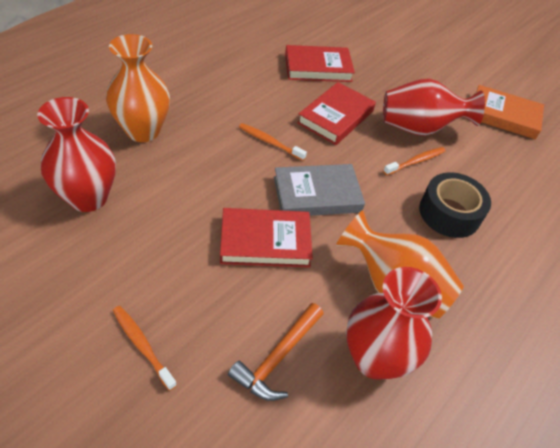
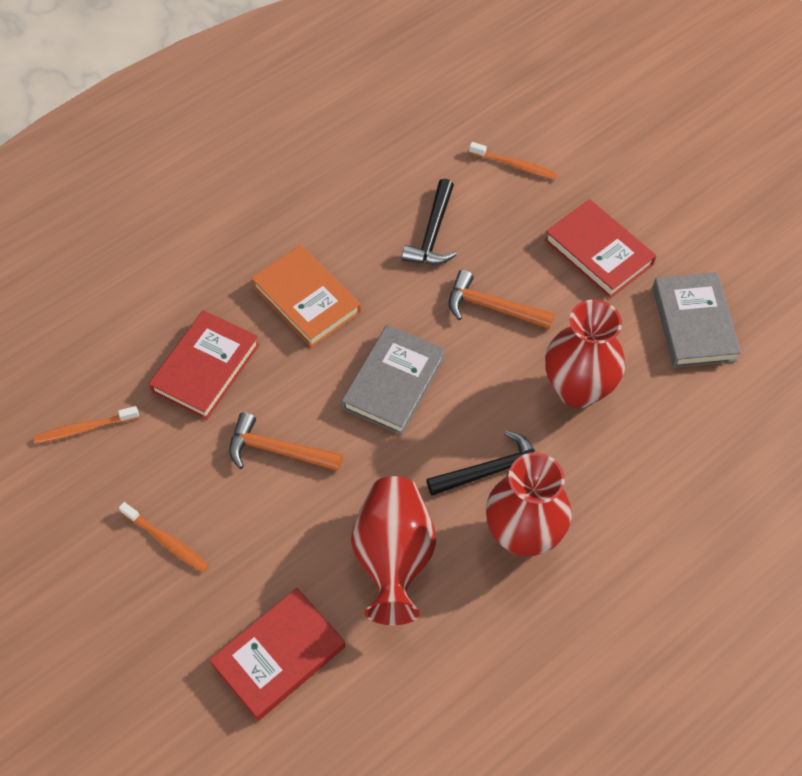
black hammer: 0 -> 2
black tape: 1 -> 0
grey book: 1 -> 2
orange hammer: 1 -> 2
orange vase: 2 -> 0

